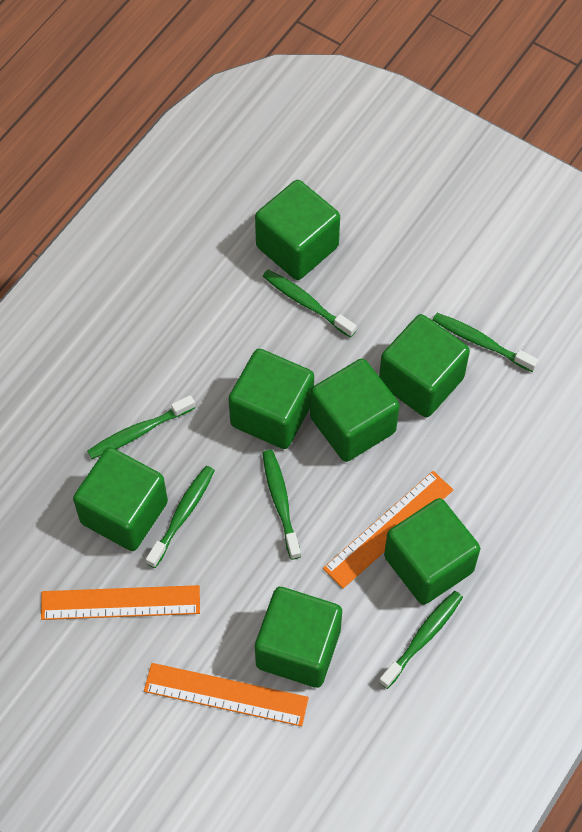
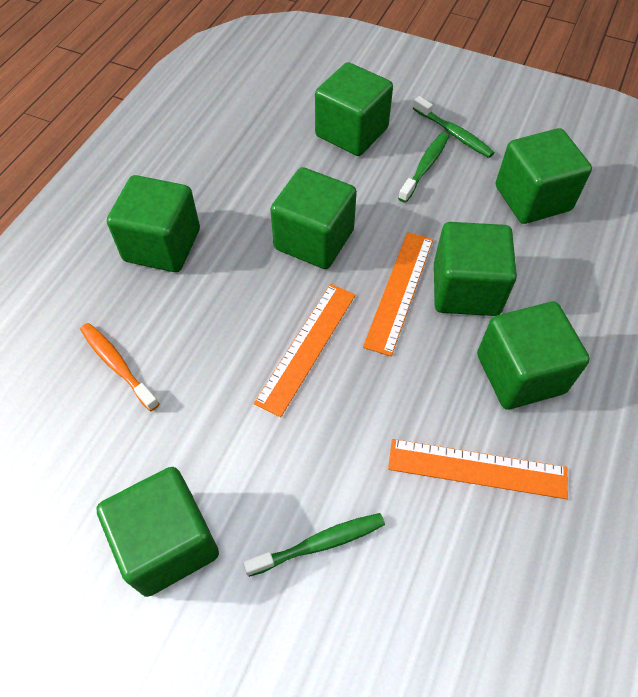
green toothbrush: 6 -> 3
orange toothbrush: 0 -> 1

